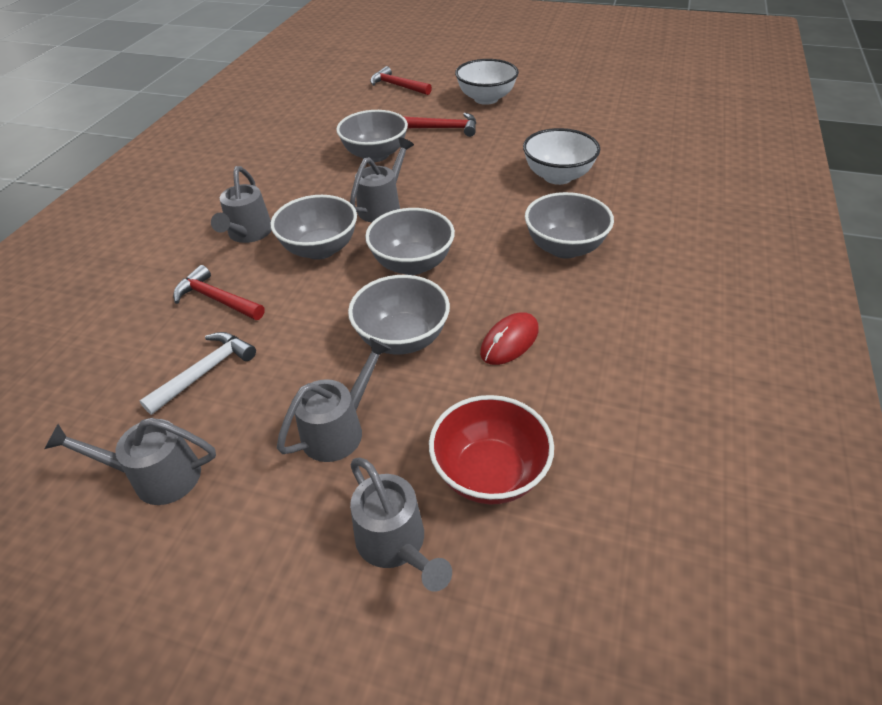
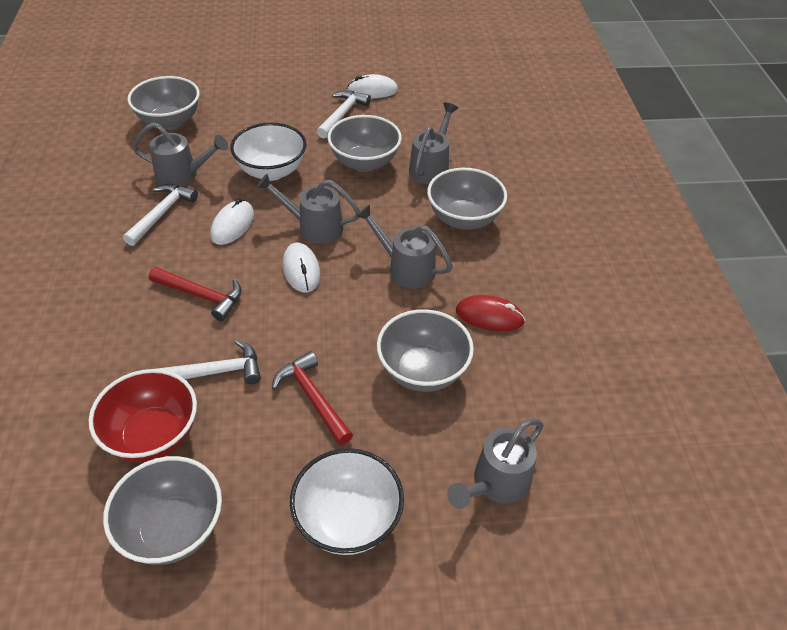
red hammer: 3 -> 2
white hammer: 1 -> 3
white mouse: 0 -> 3

